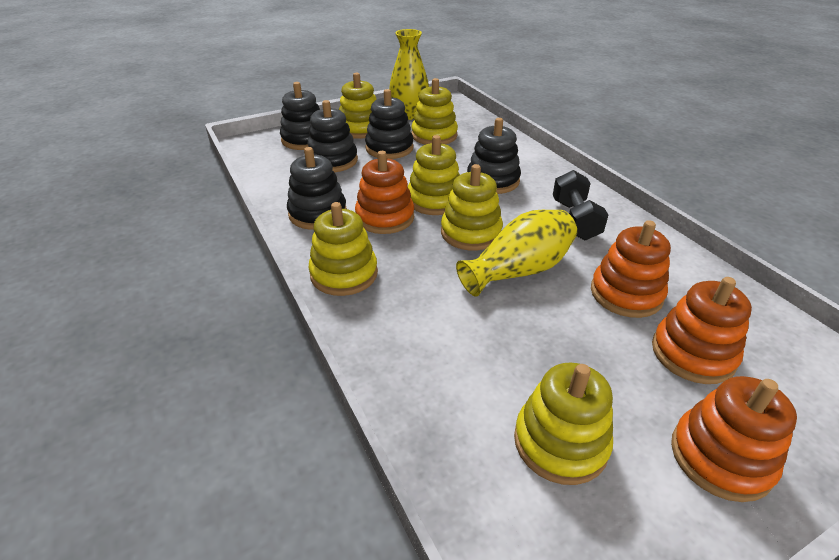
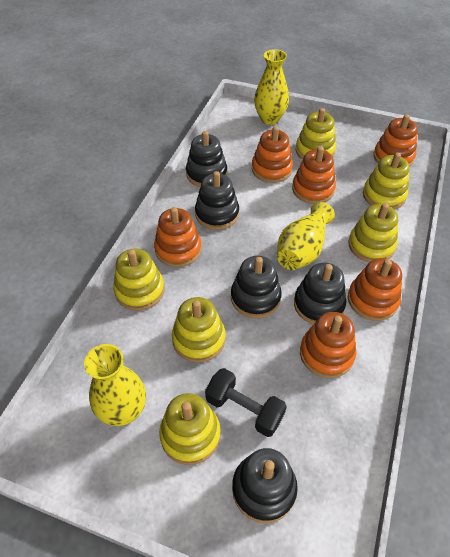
orange stacking toy: 4 -> 6
yellow vase: 2 -> 3

